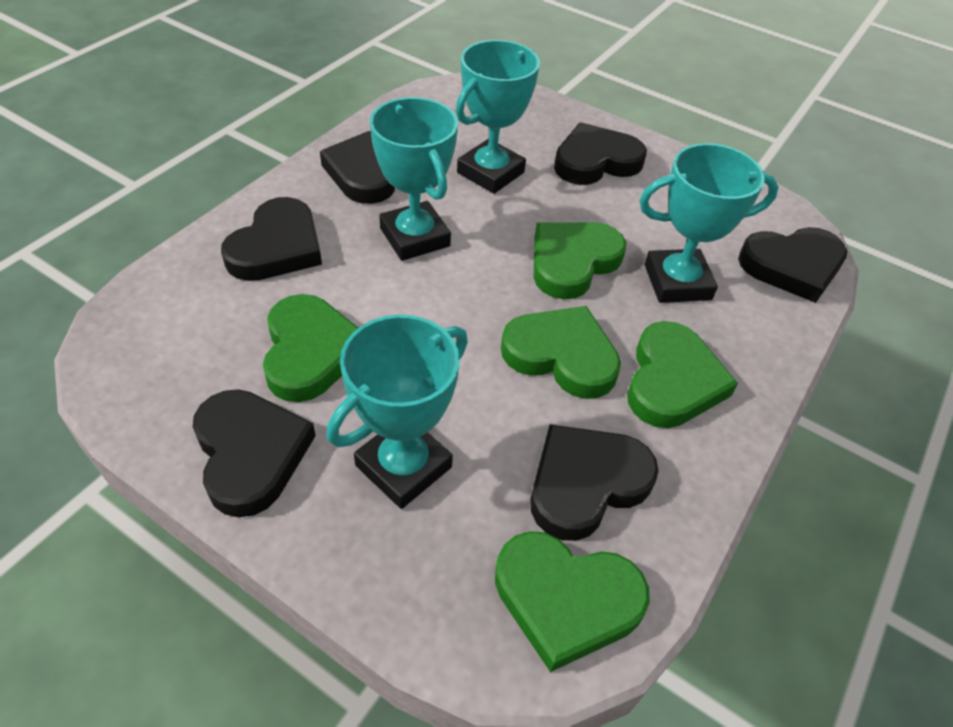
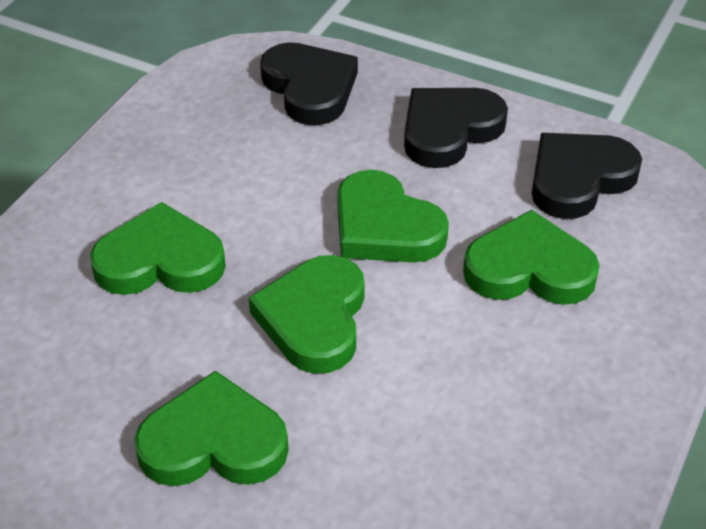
black heart: 6 -> 3
turquoise trophy: 4 -> 0

